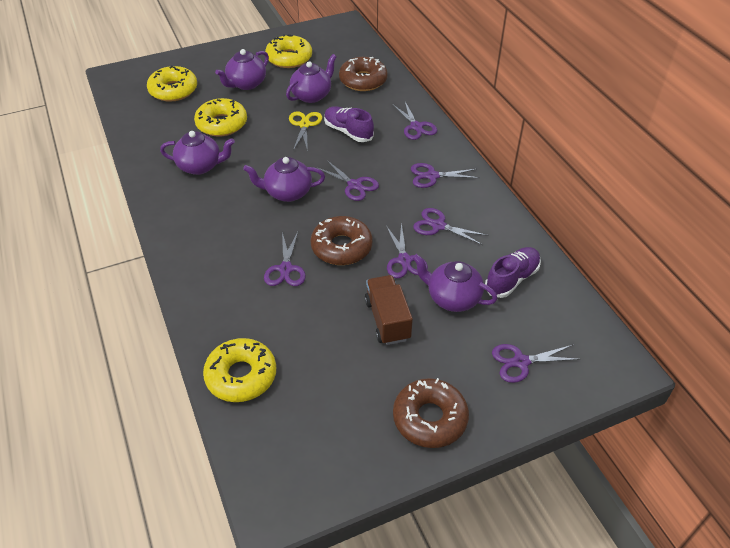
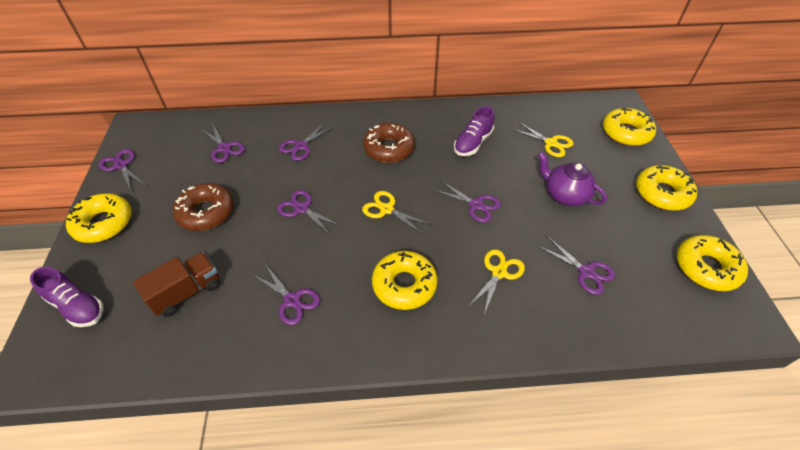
brown donut: 3 -> 2
purple teapot: 5 -> 1
yellow donut: 4 -> 5
yellow scissors: 1 -> 3

